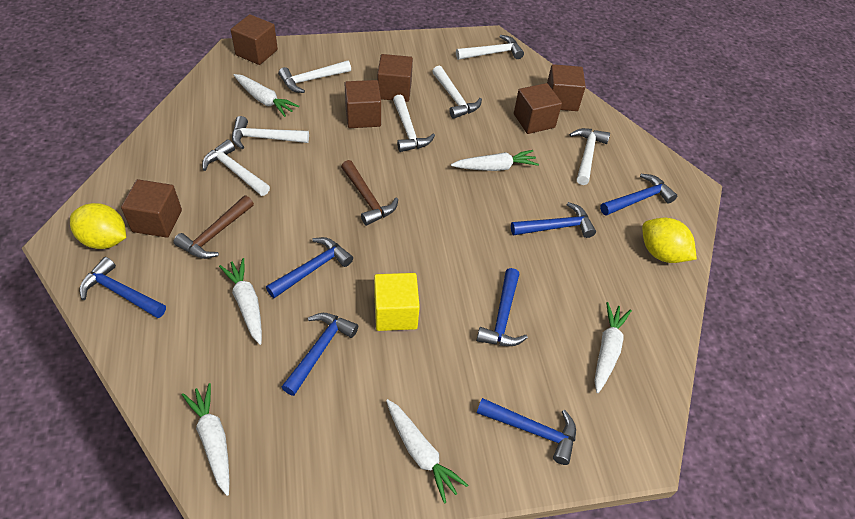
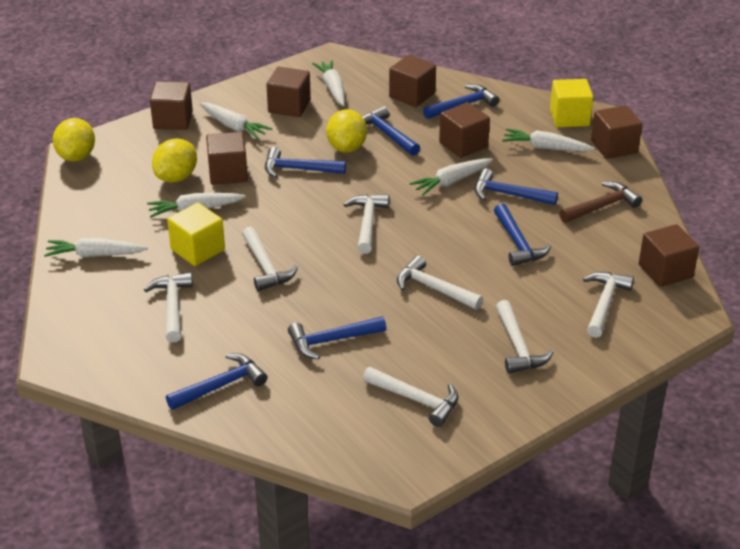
brown cube: 6 -> 7
brown hammer: 2 -> 1
yellow cube: 1 -> 2
yellow lemon: 2 -> 3

